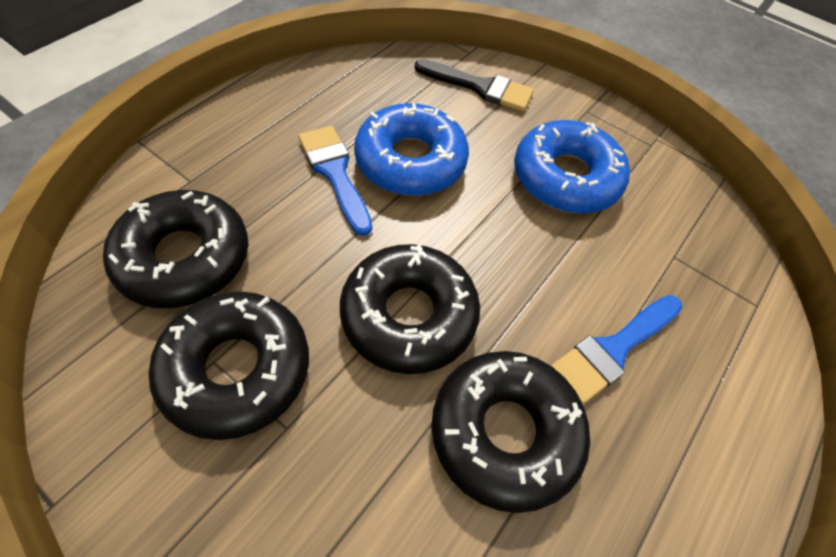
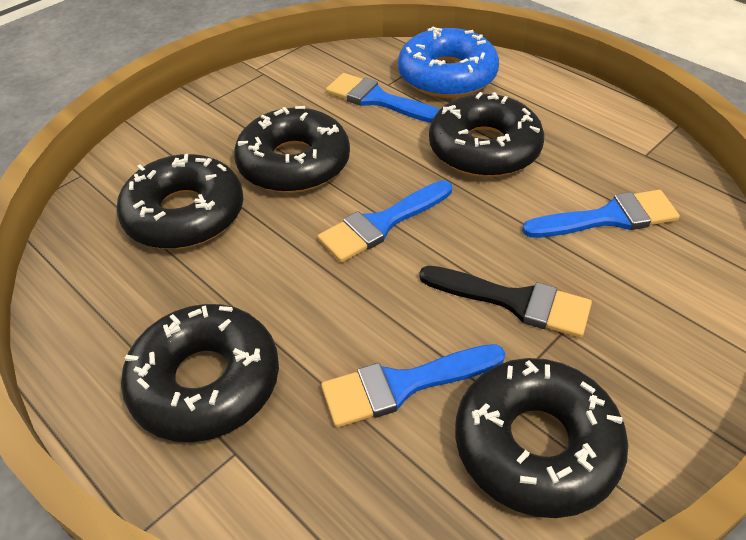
black donut: 4 -> 5
blue brush: 2 -> 4
blue donut: 2 -> 1

